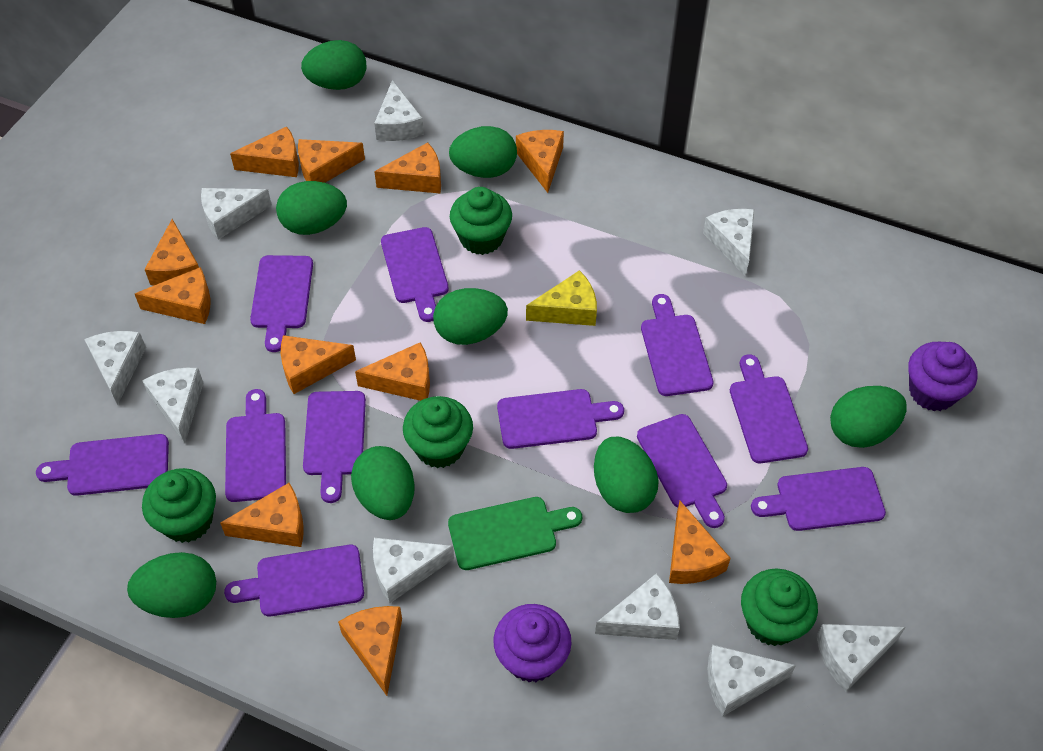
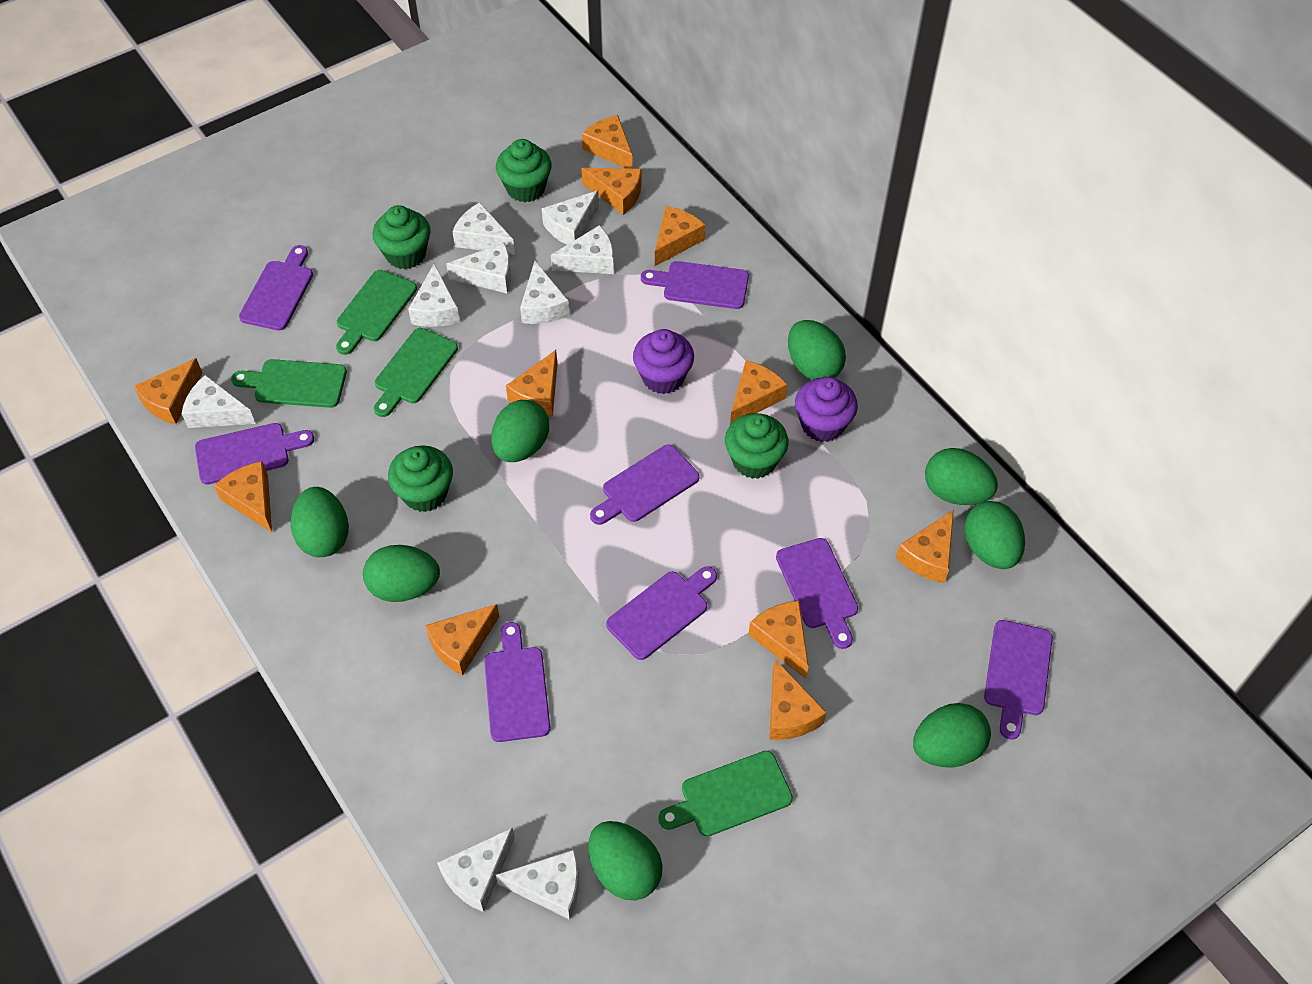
green cutting board: 1 -> 4
purple cutting board: 11 -> 8
yellow cheese: 1 -> 0

